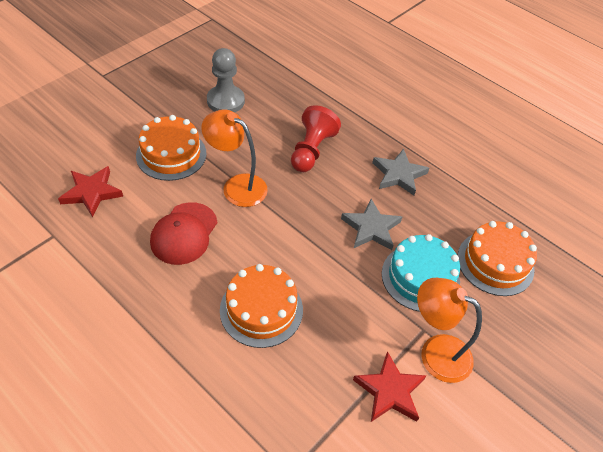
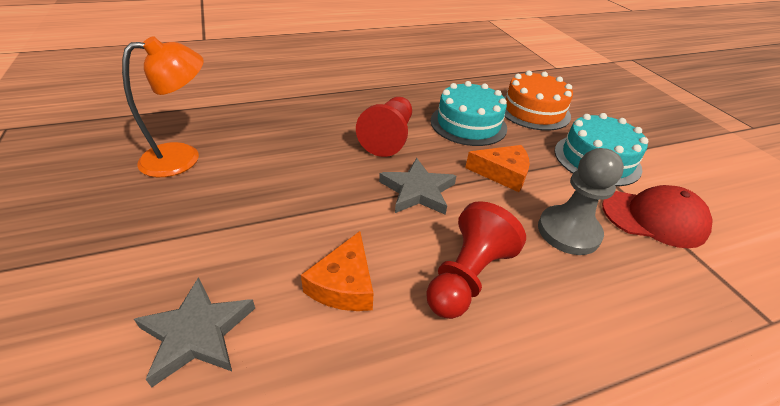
orange cake: 3 -> 1
orange cheese: 0 -> 2
orange lamp: 2 -> 1
red pawn: 1 -> 2
red star: 2 -> 0
turquoise cake: 1 -> 2

